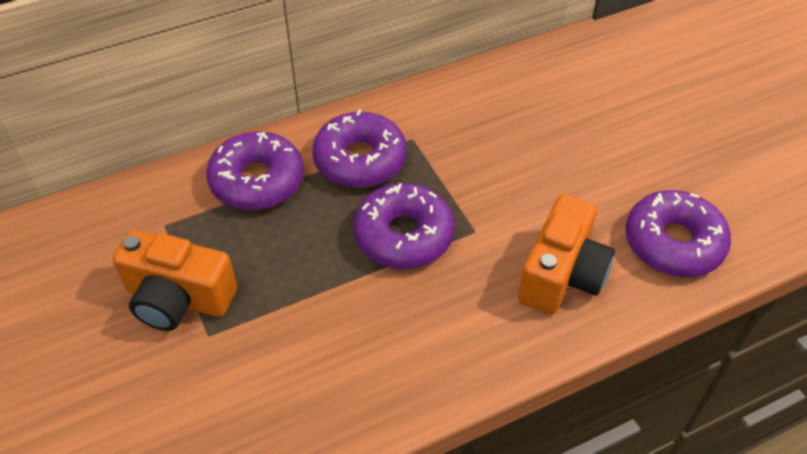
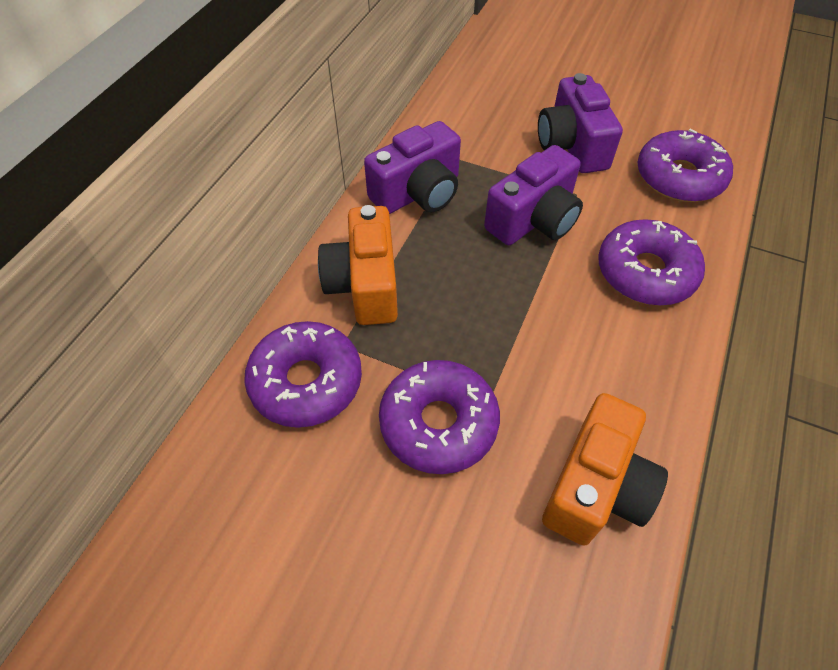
purple camera: 0 -> 3

